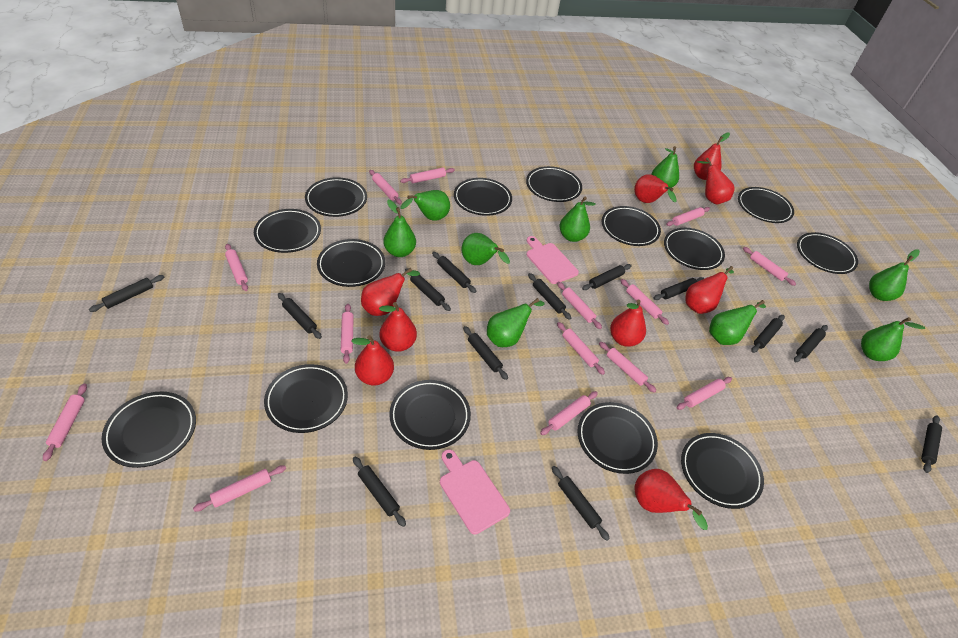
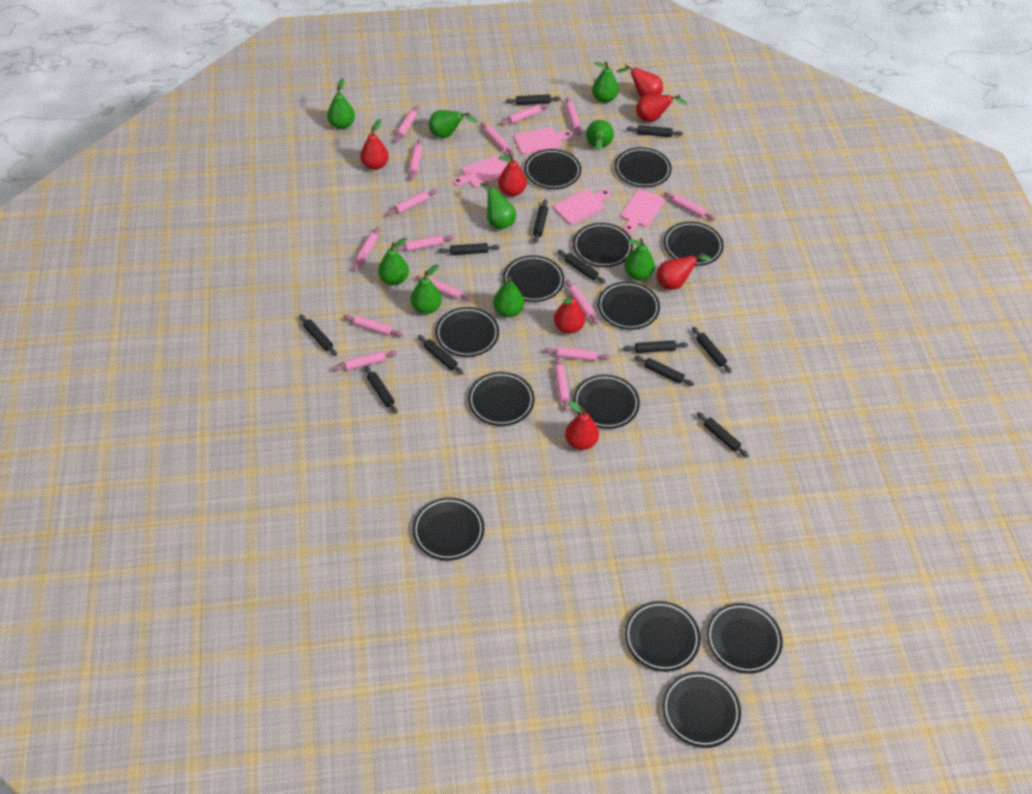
black plate: 14 -> 13
black rolling pin: 13 -> 12
pink cutting board: 2 -> 4
pink rolling pin: 14 -> 15
red pear: 9 -> 7

